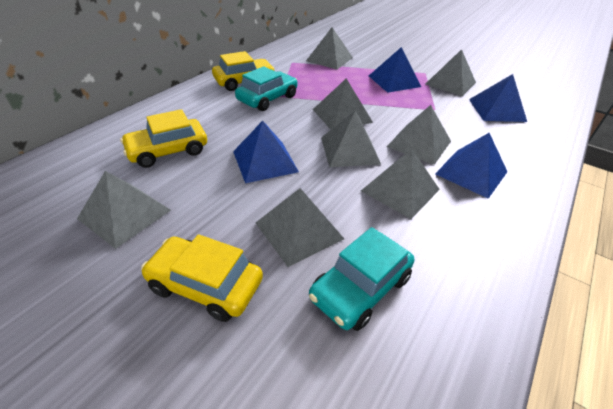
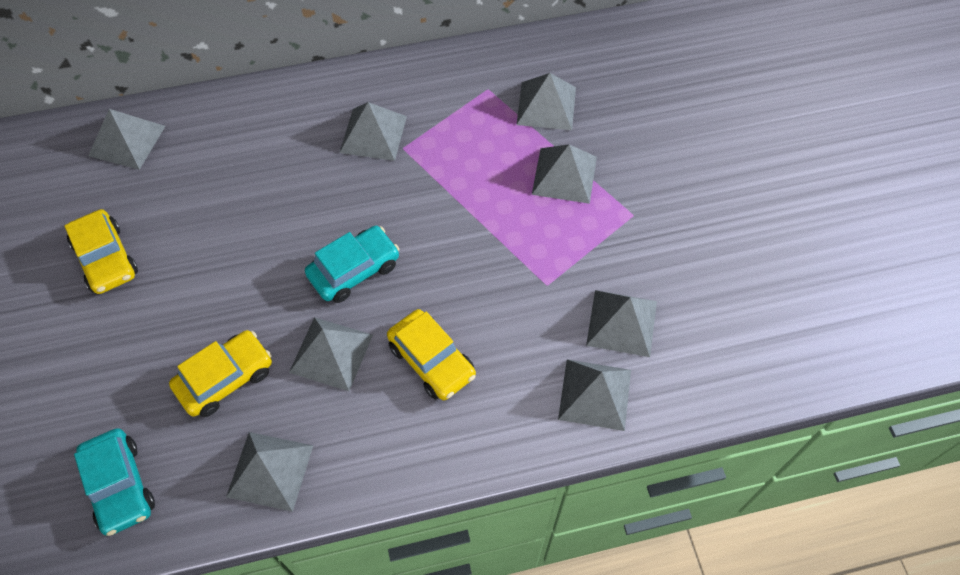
blue pyramid: 4 -> 0

